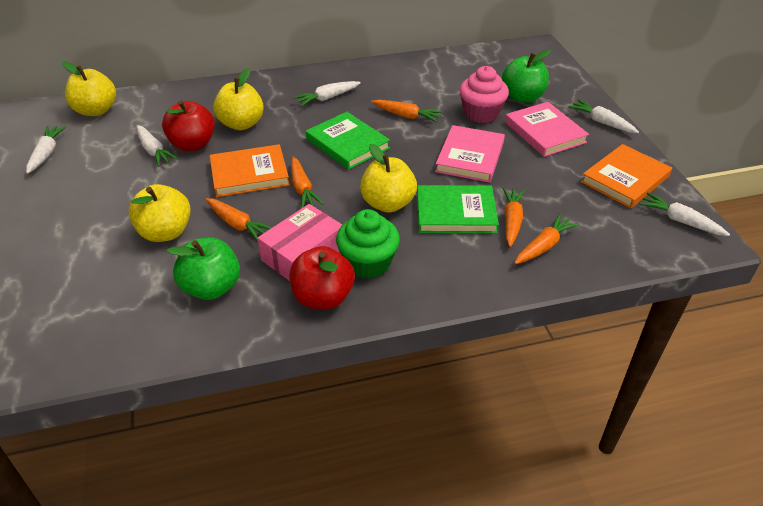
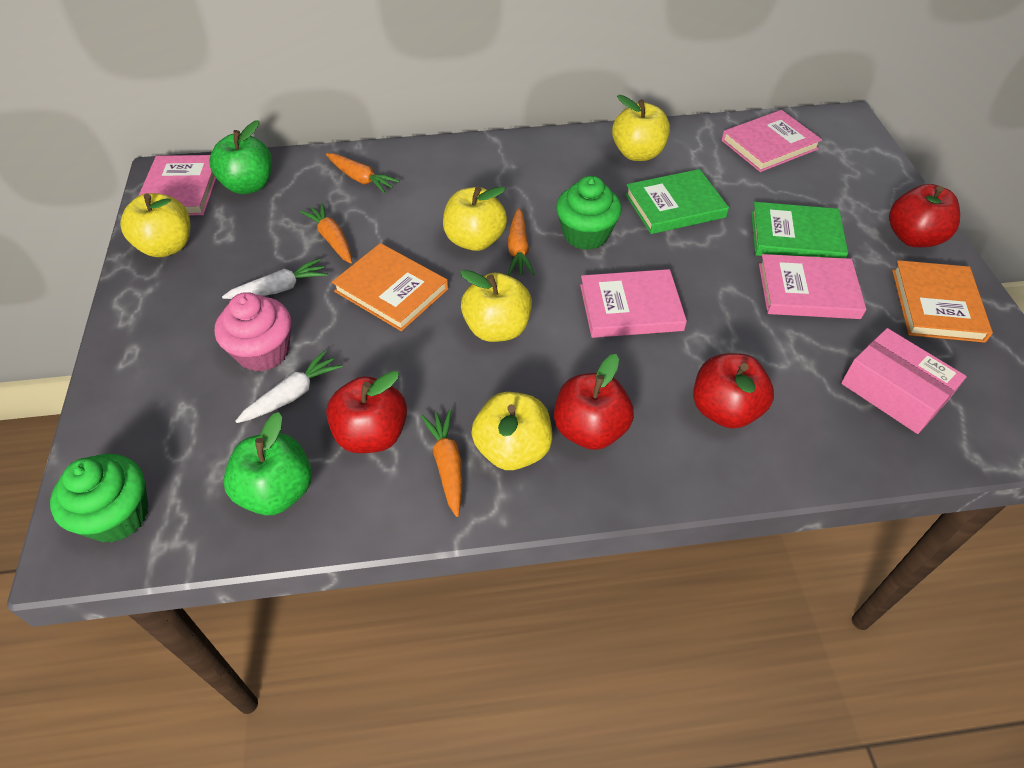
green cupcake: 1 -> 2
orange carrot: 5 -> 4
pink book: 2 -> 4
red apple: 2 -> 4
white carrot: 5 -> 2
yellow apple: 4 -> 5

